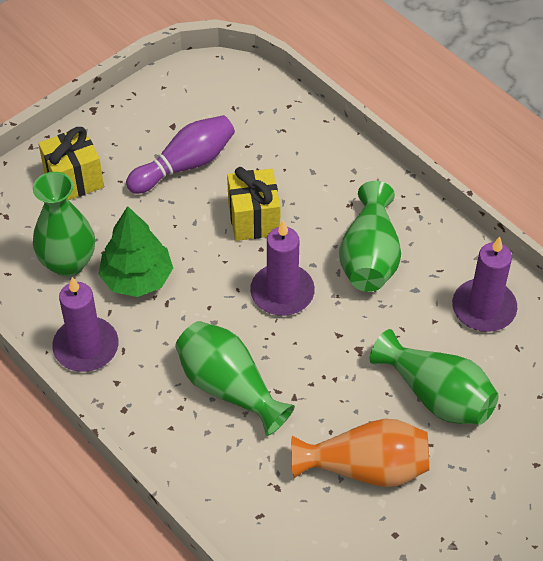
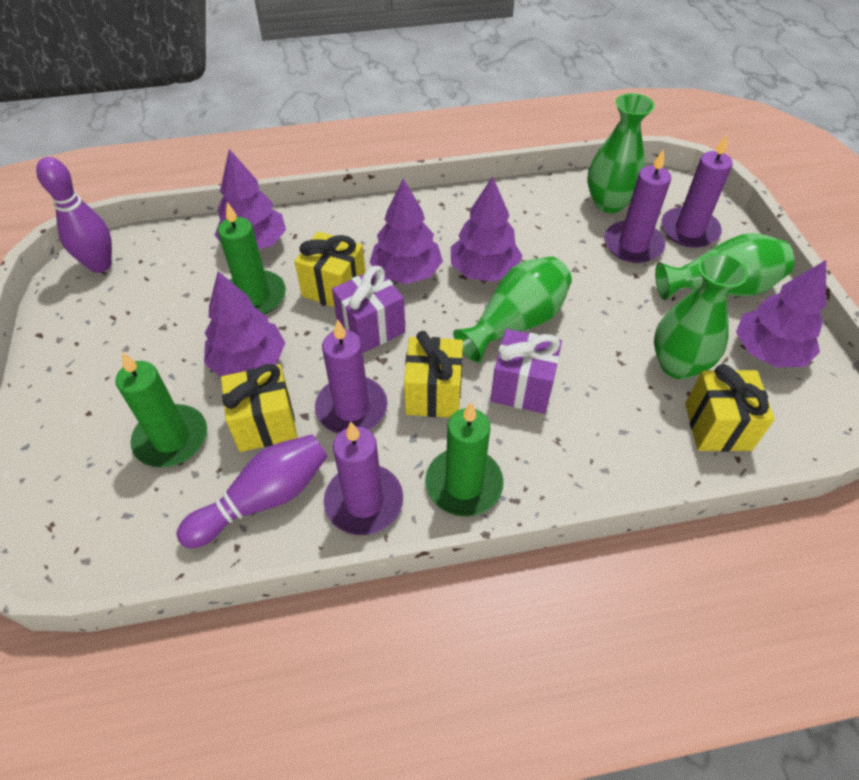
green candle: 0 -> 3
green tree: 1 -> 0
orange vase: 1 -> 0
purple bowling pin: 1 -> 2
purple candle: 3 -> 4
purple gift: 0 -> 2
purple tree: 0 -> 5
yellow gift: 2 -> 4

